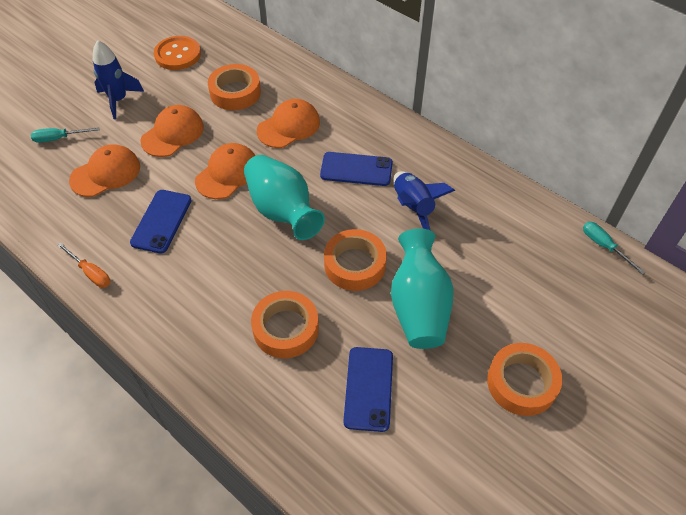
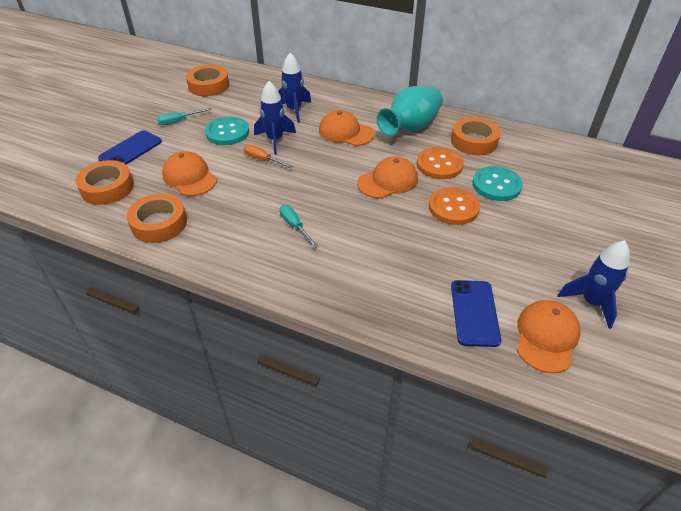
blue phone: 3 -> 2
blue rocket: 2 -> 3
orange button: 1 -> 2
turquoise button: 0 -> 2
turquoise vase: 2 -> 1

